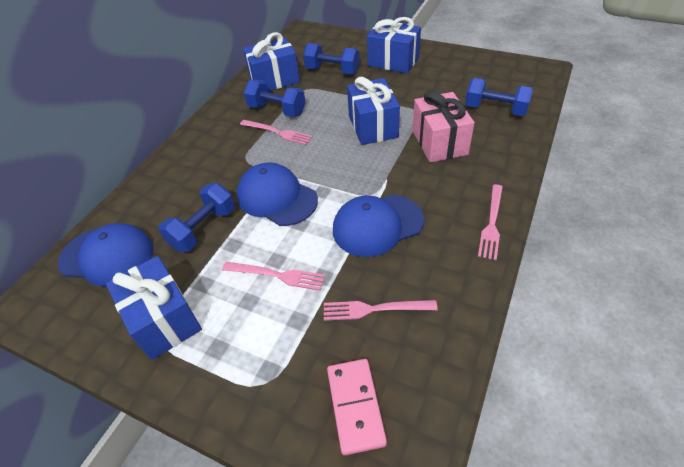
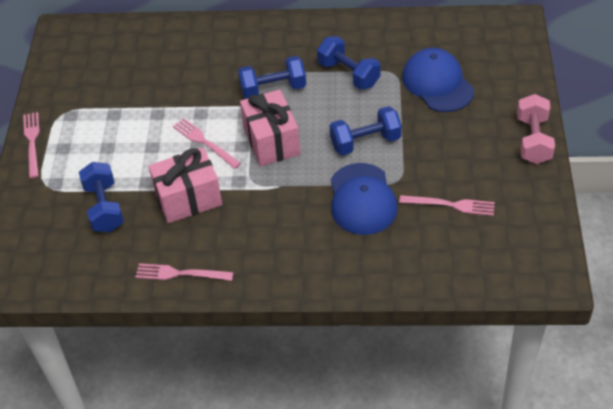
blue cap: 3 -> 2
blue gift: 4 -> 0
pink domino: 1 -> 0
pink dumbbell: 0 -> 1
pink gift: 1 -> 2

